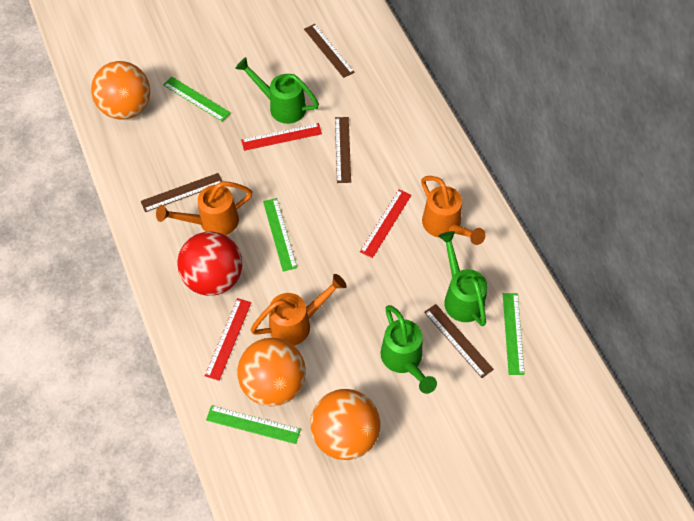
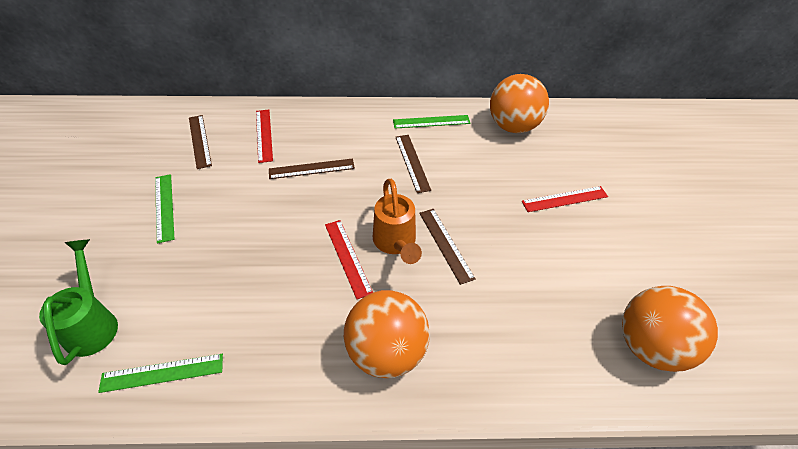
green ruler: 4 -> 3
green watering can: 3 -> 1
orange watering can: 3 -> 1
red ball: 1 -> 0

